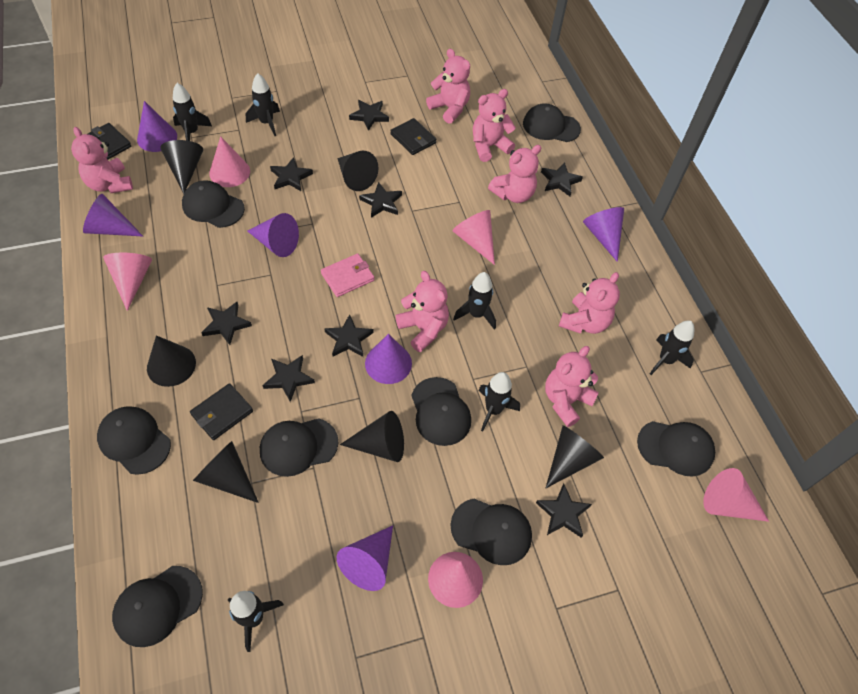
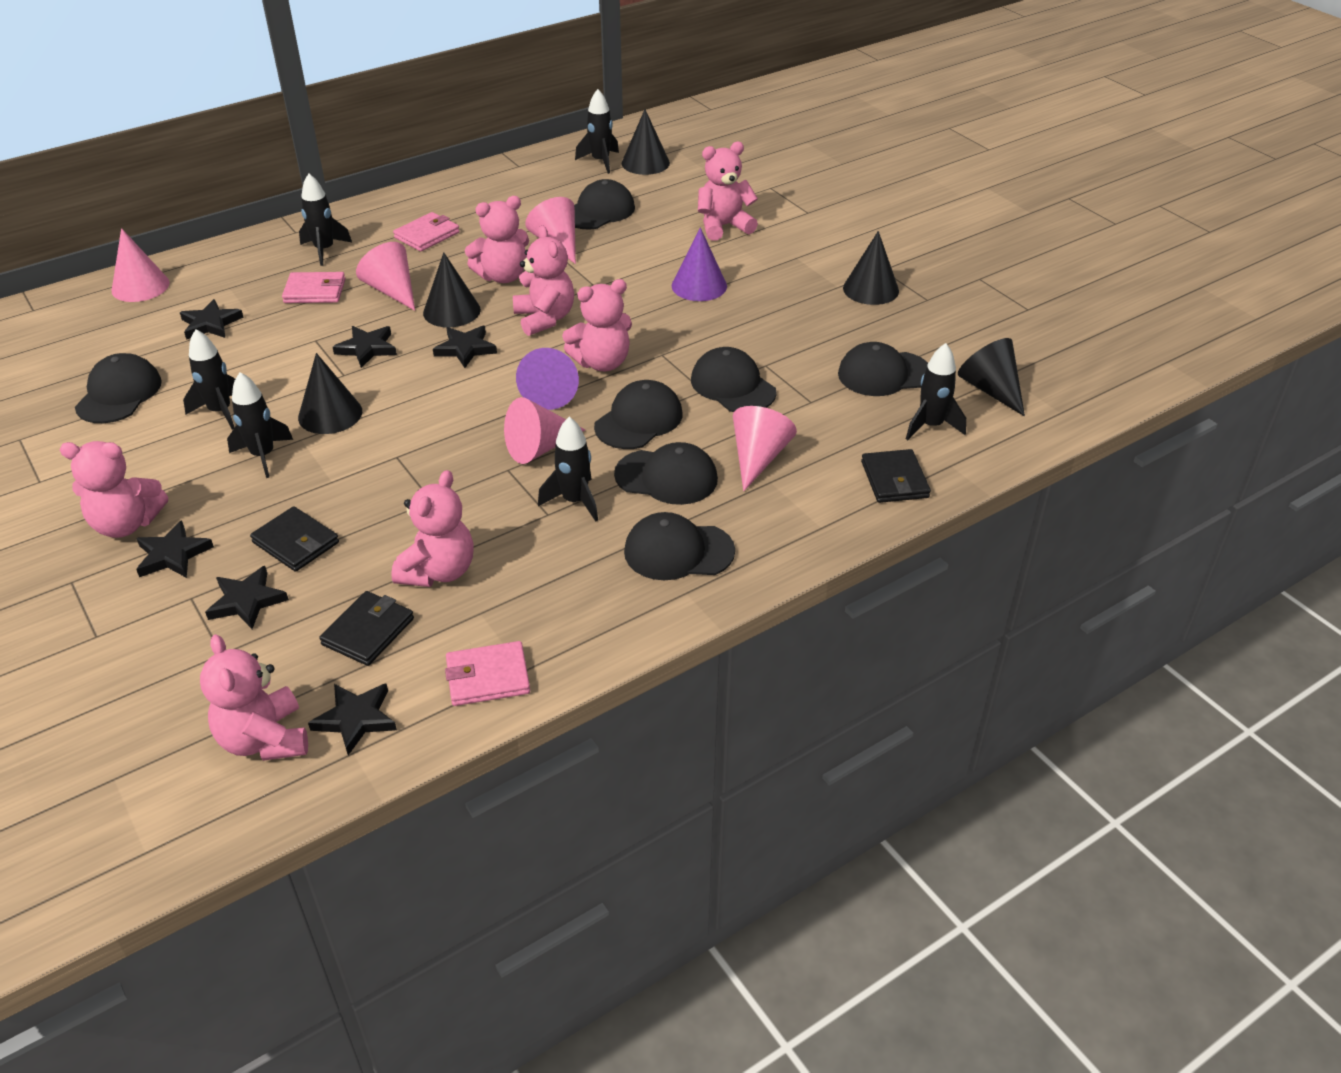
black cap: 8 -> 7
black cone: 6 -> 5
black star: 8 -> 6
pink wallet: 1 -> 3
purple cone: 6 -> 2

